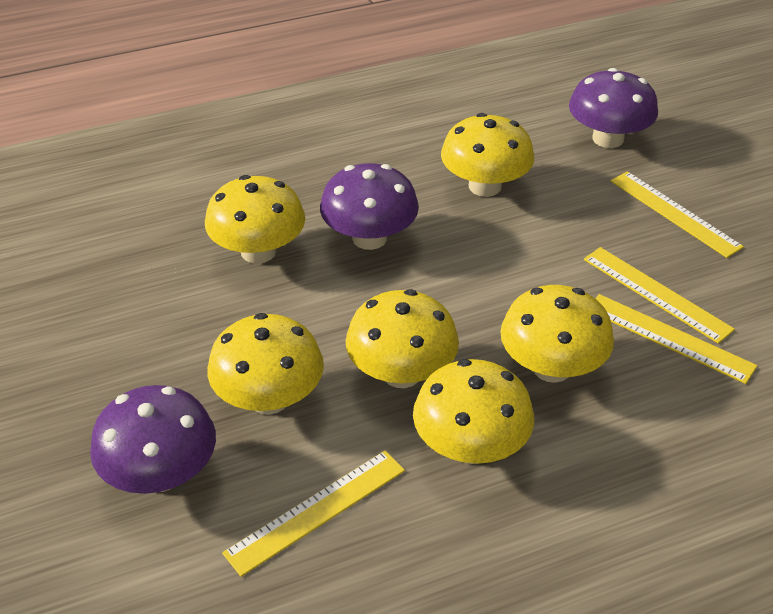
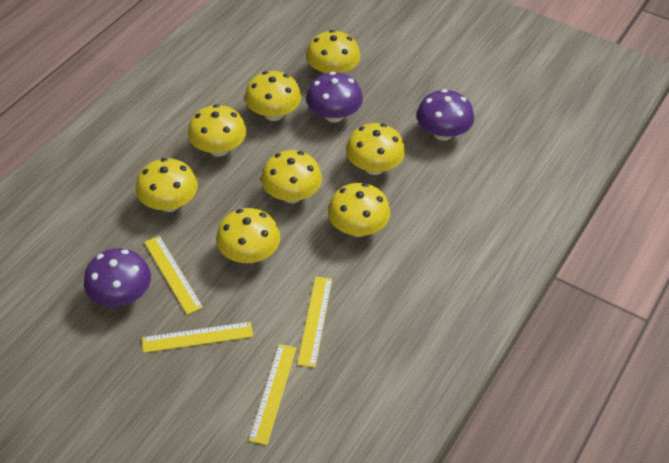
yellow mushroom: 6 -> 8

